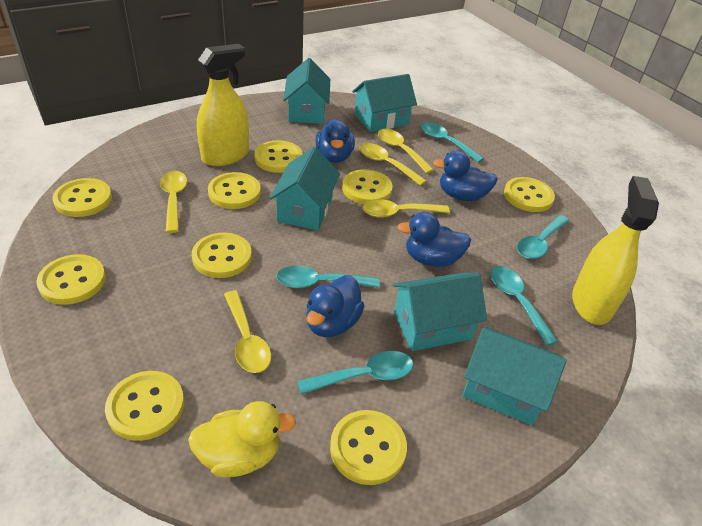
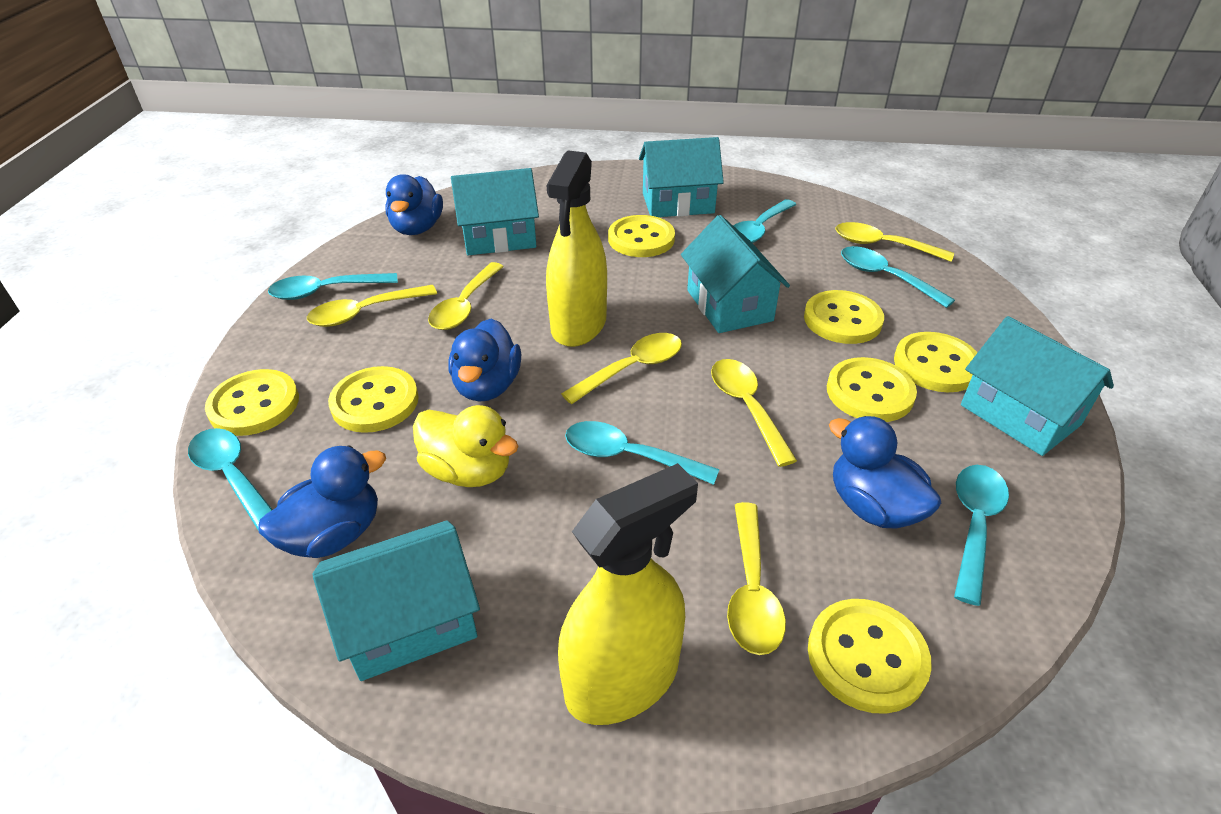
turquoise spoon: 5 -> 6
yellow button: 9 -> 7
yellow spoon: 5 -> 6

